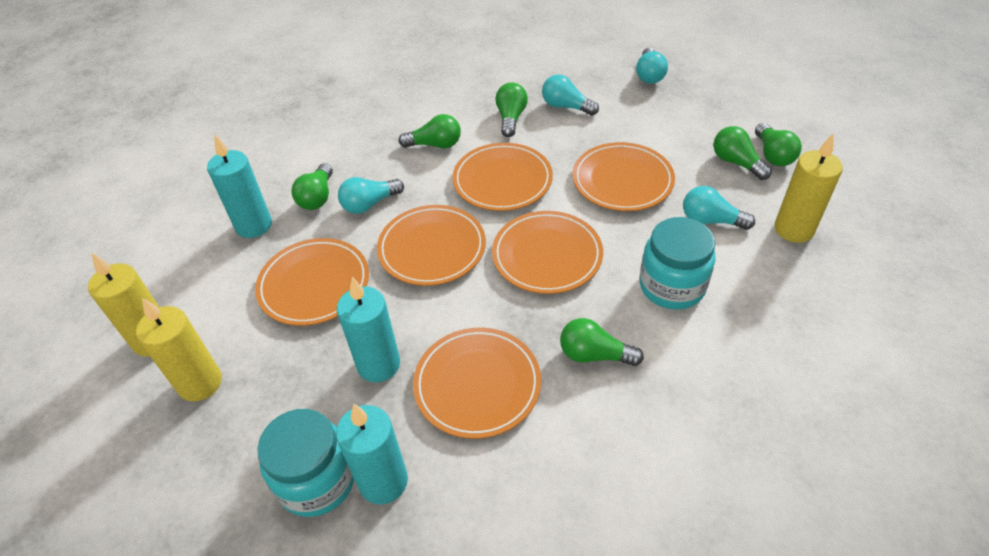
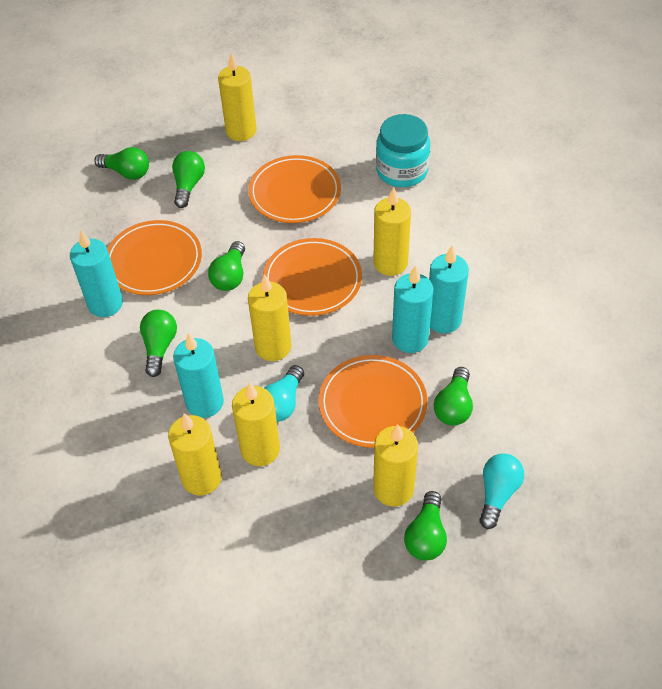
orange plate: 6 -> 4
turquoise candle: 3 -> 4
turquoise jar: 2 -> 1
turquoise light bulb: 4 -> 2
yellow candle: 3 -> 6

